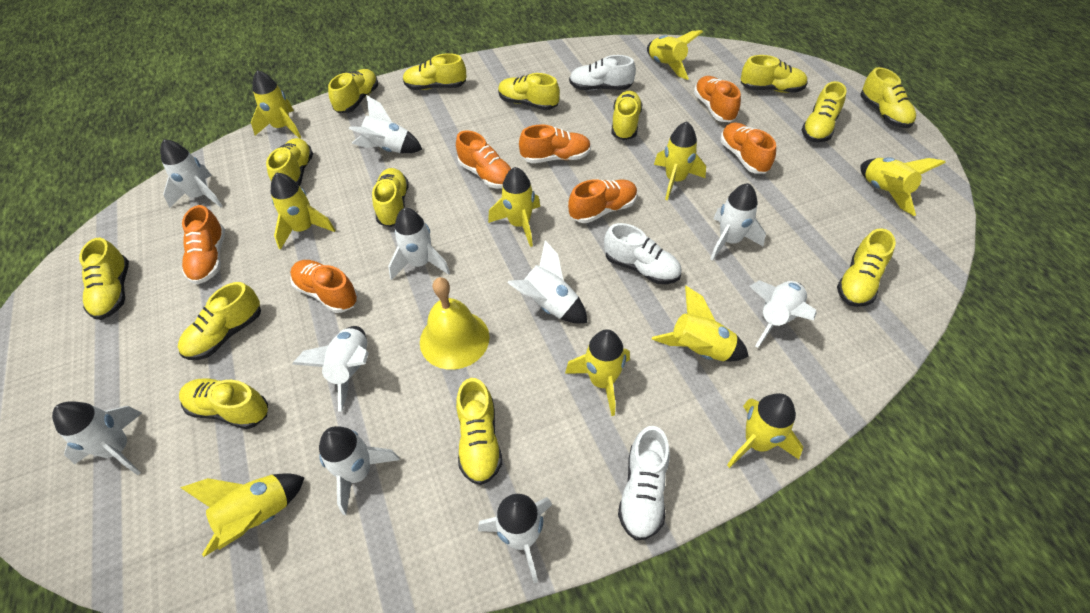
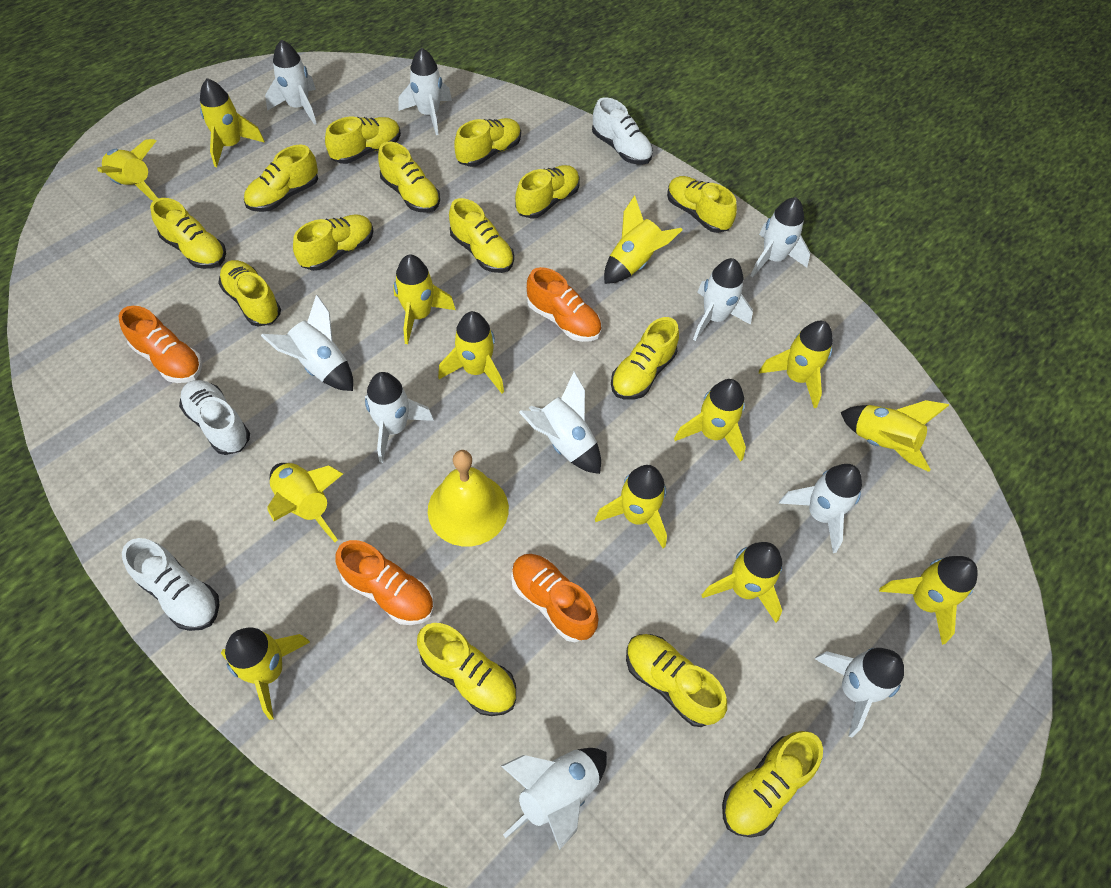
orange shoe: 7 -> 4
yellow rocket: 10 -> 13

